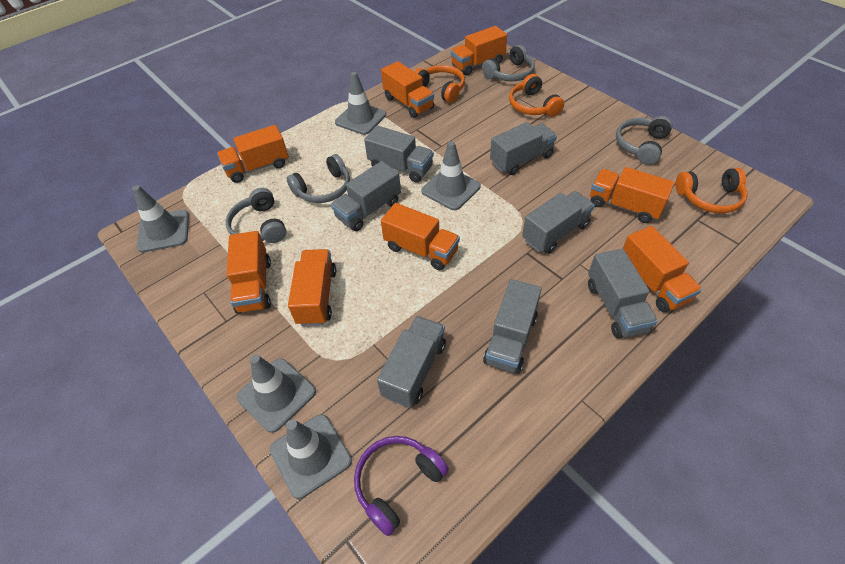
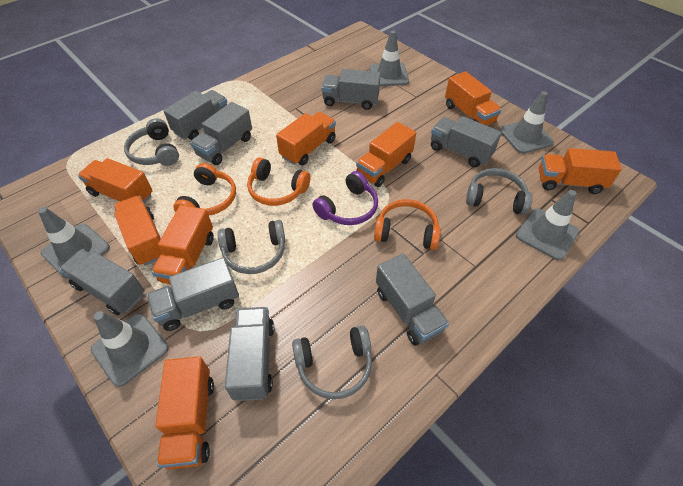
grey truck: 7 -> 8

